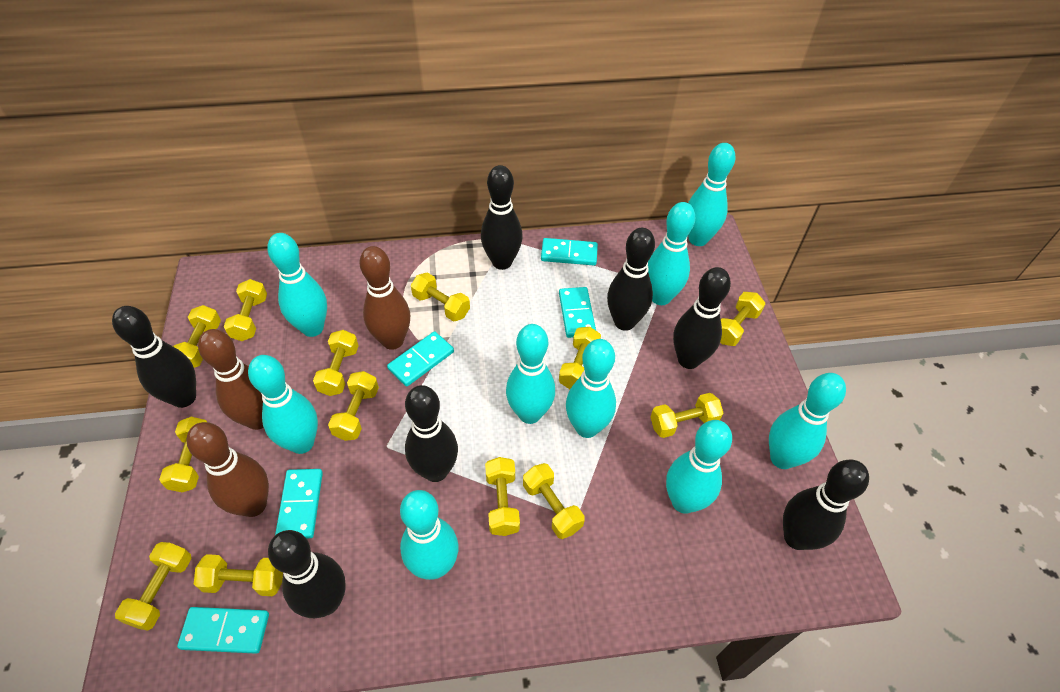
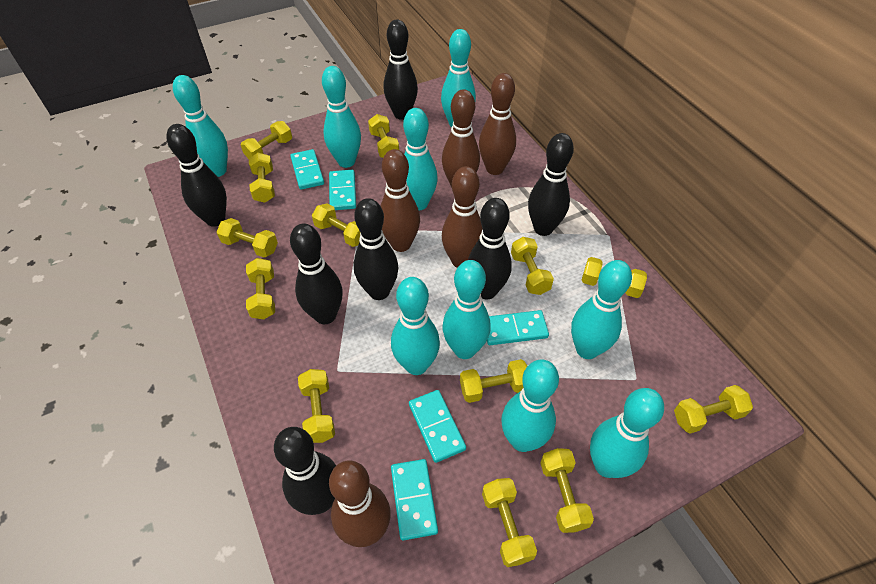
brown bowling pin: 3 -> 5

